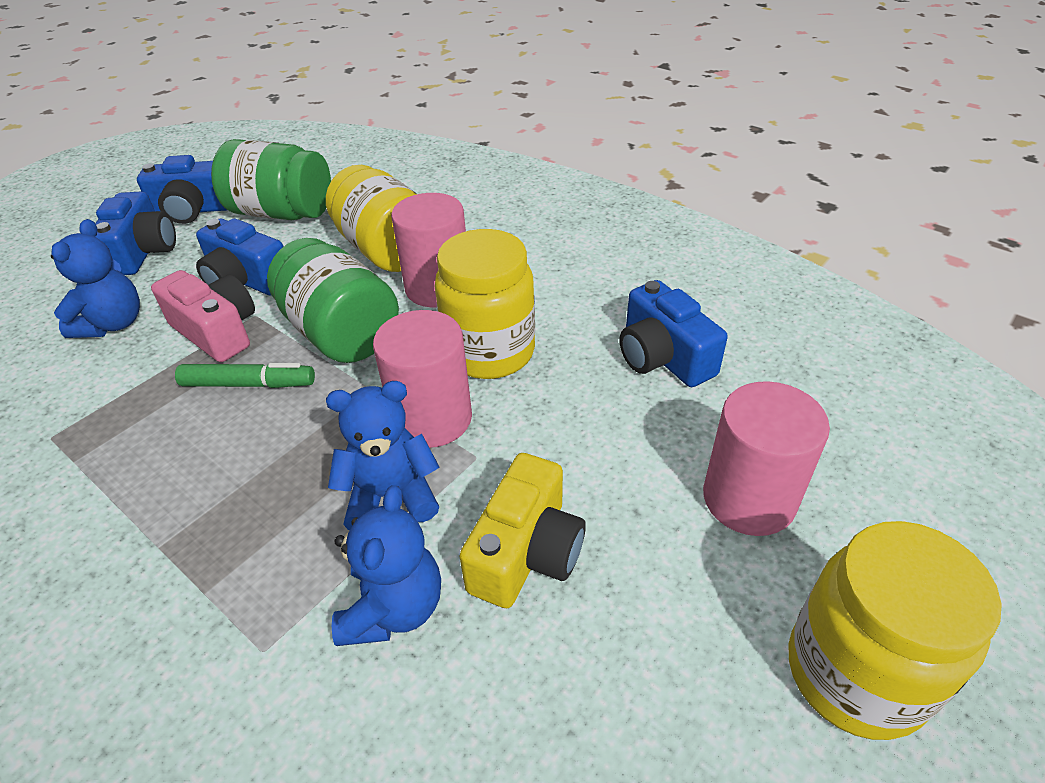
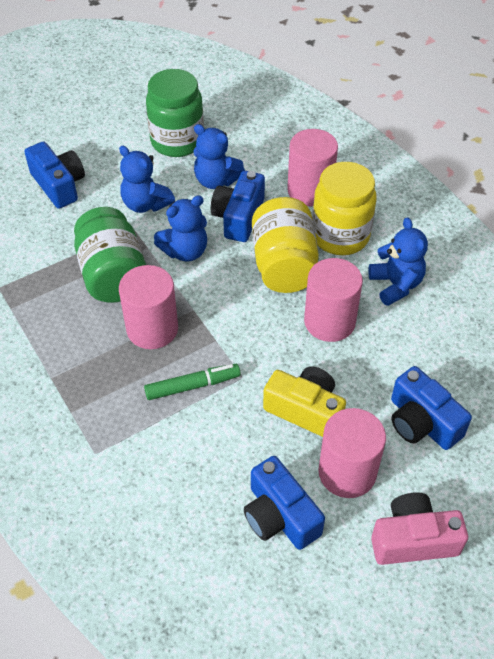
blue teddy bear: 3 -> 4
pink cylinder: 3 -> 4
yellow jar: 3 -> 2

